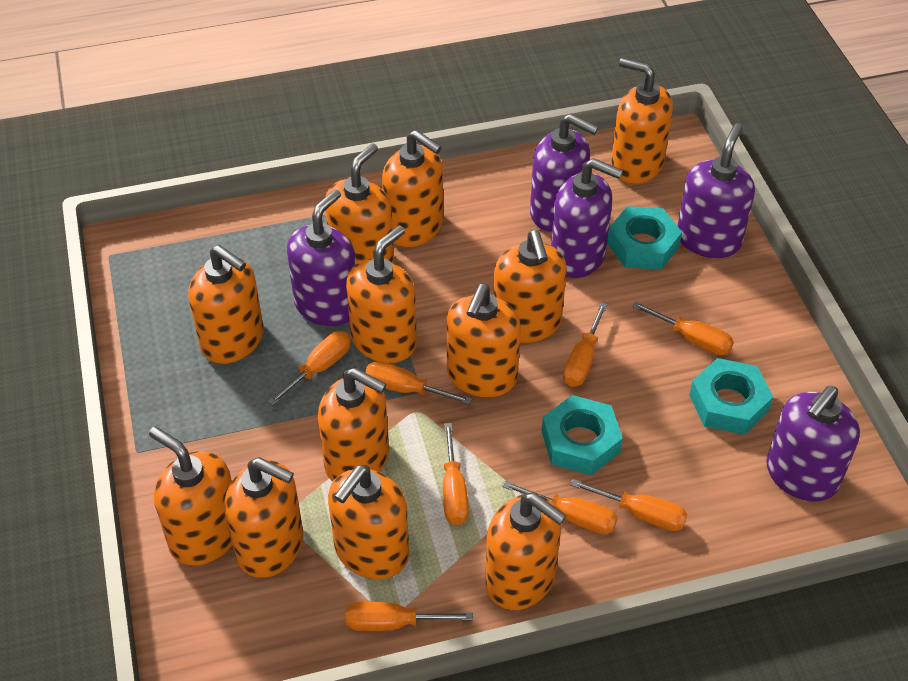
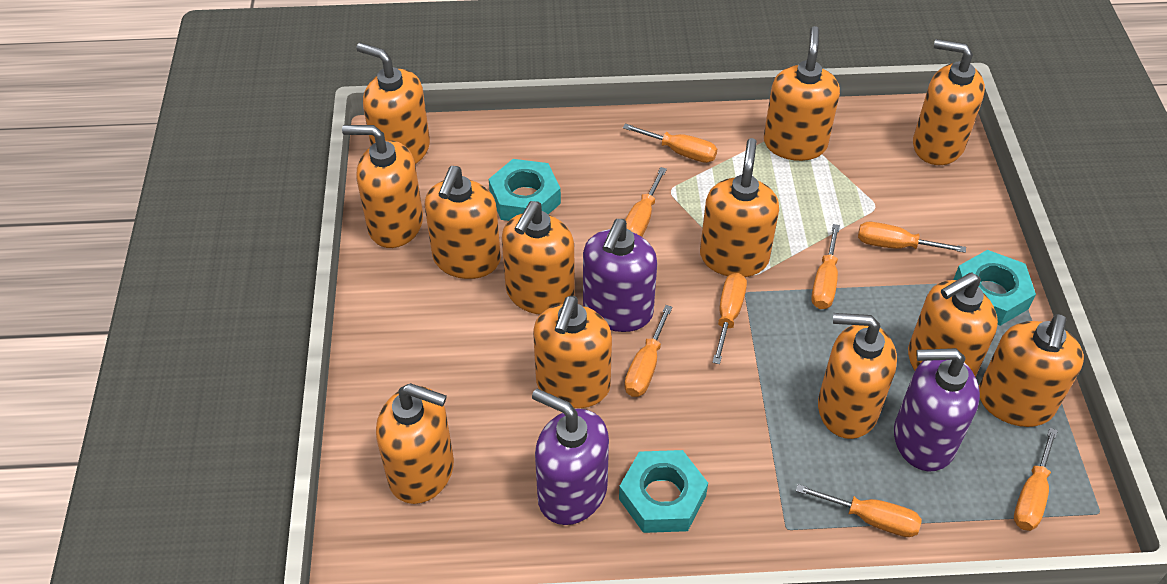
purple soap dispenser: 5 -> 3

